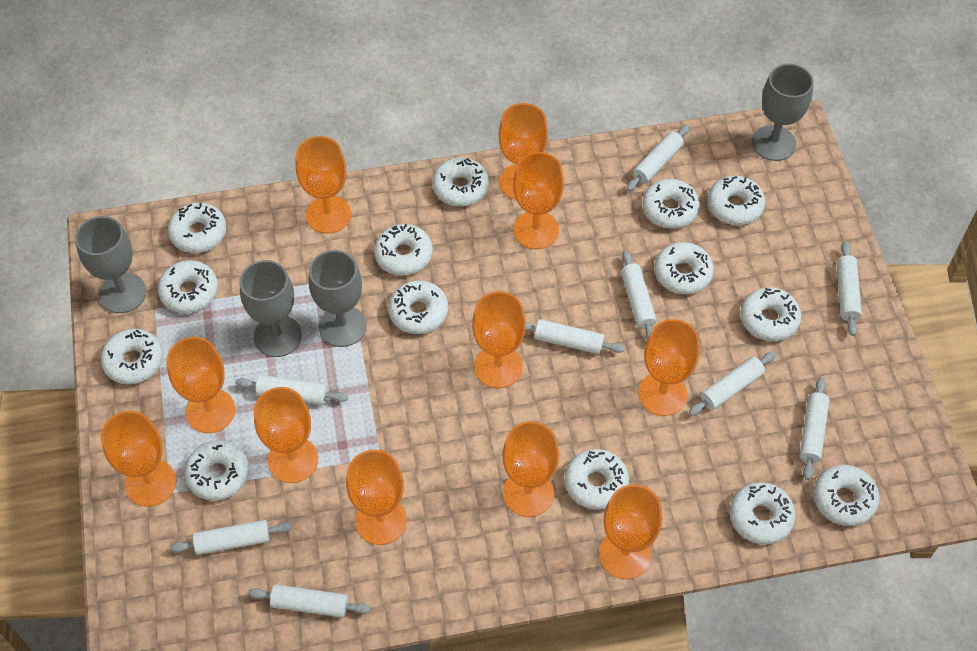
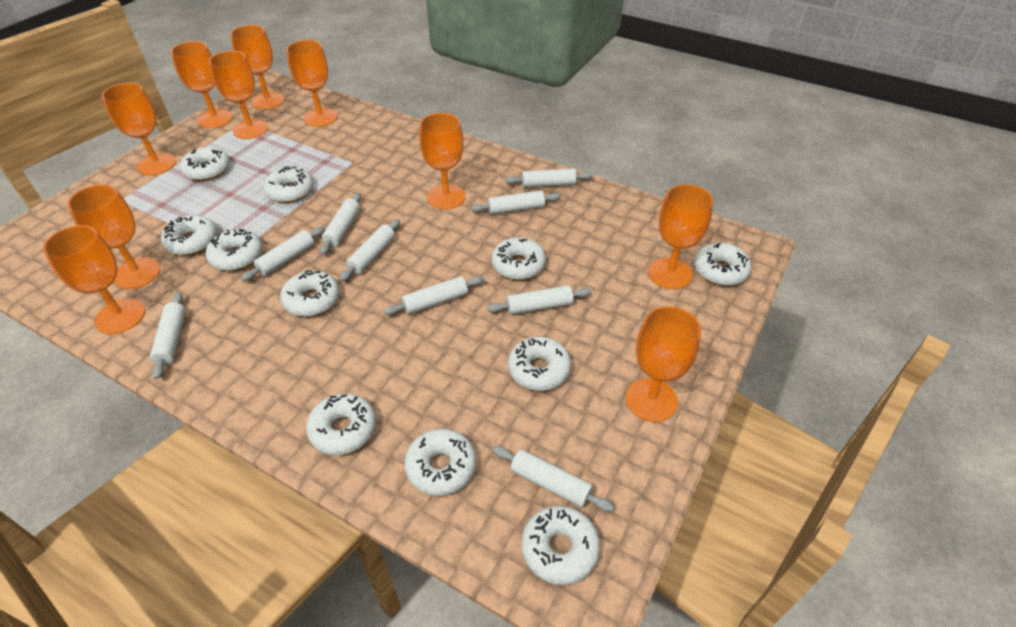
grey goblet: 4 -> 0
orange goblet: 11 -> 10
white donut: 14 -> 11

